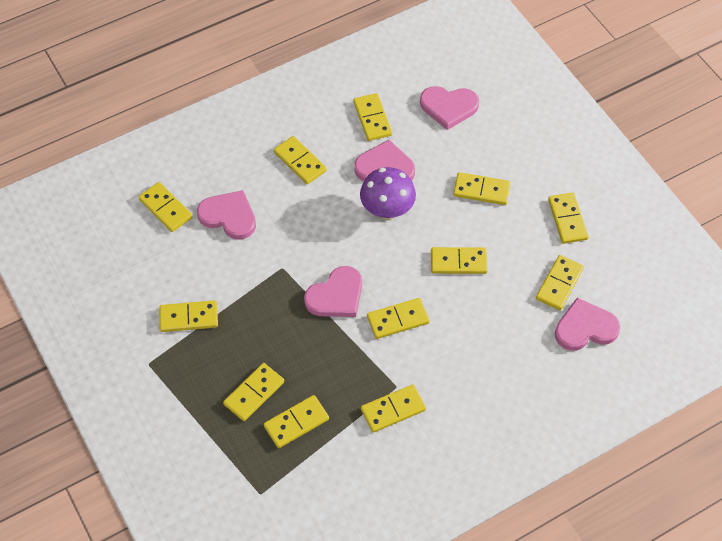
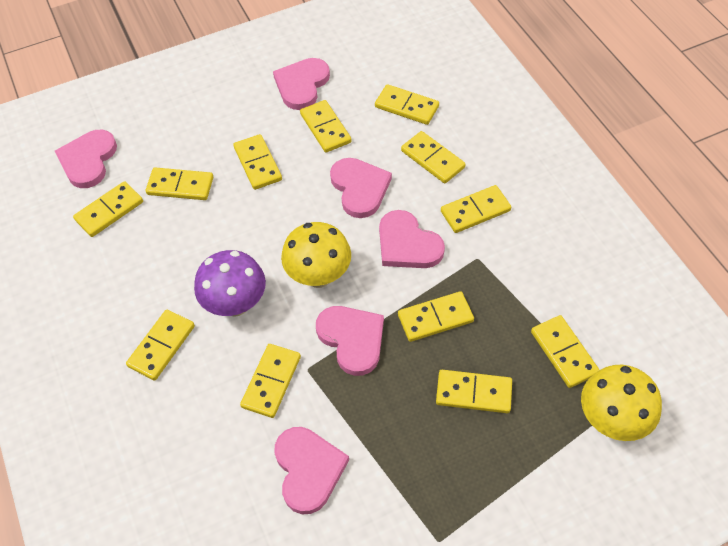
pink heart: 5 -> 6
yellow mushroom: 0 -> 2

